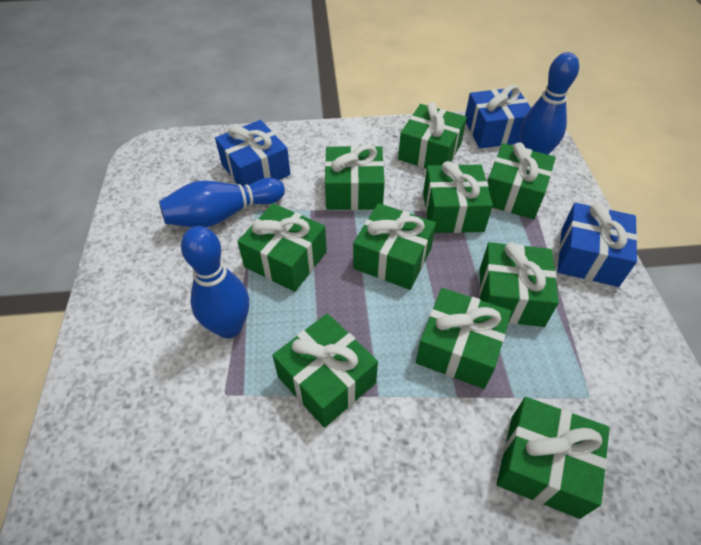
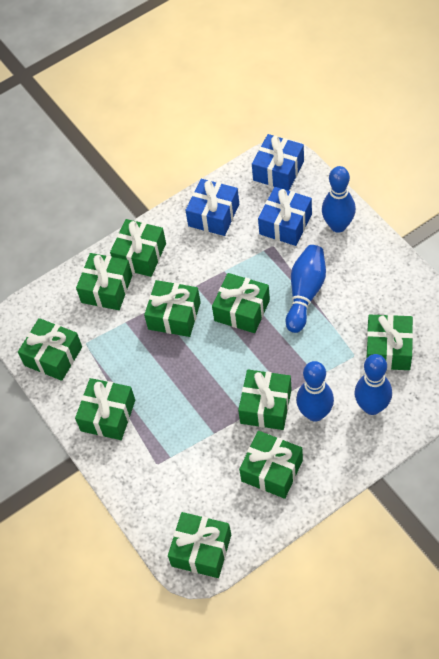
blue bowling pin: 3 -> 4

